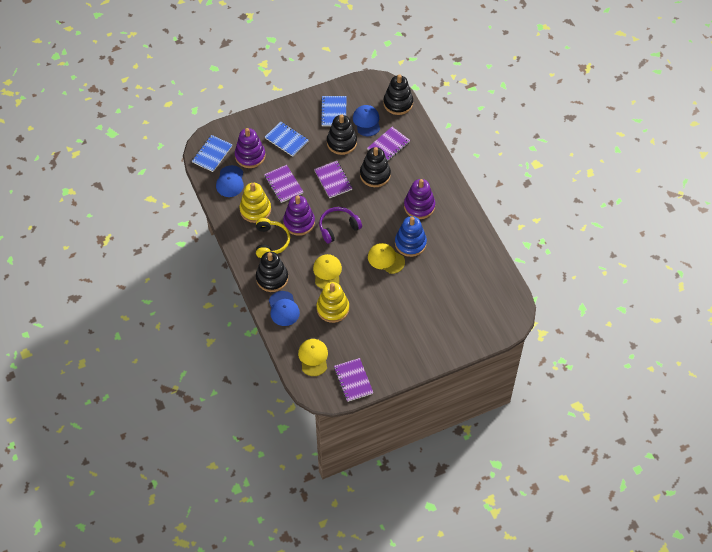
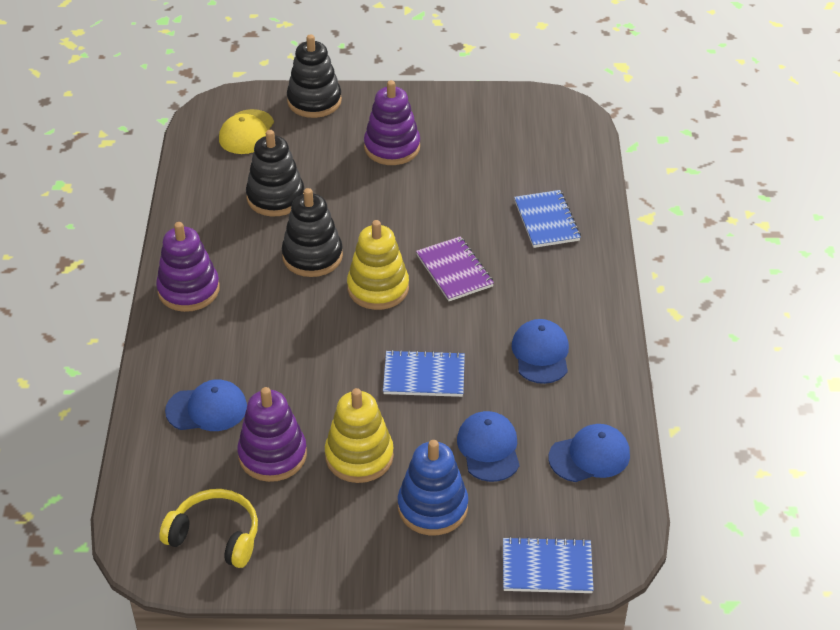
black stacking toy: 4 -> 3
blue cap: 3 -> 4
purple headphones: 1 -> 0
purple notebook: 4 -> 1
yellow cap: 3 -> 1

